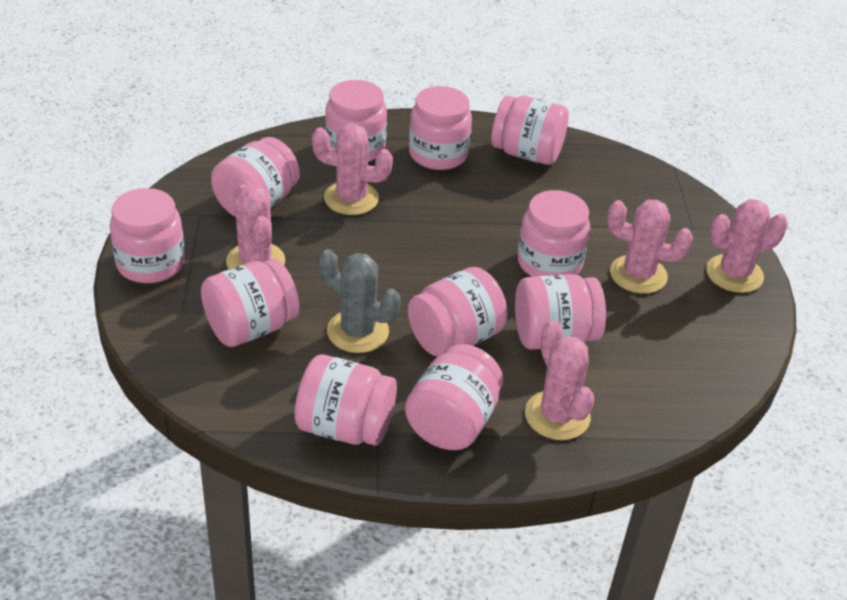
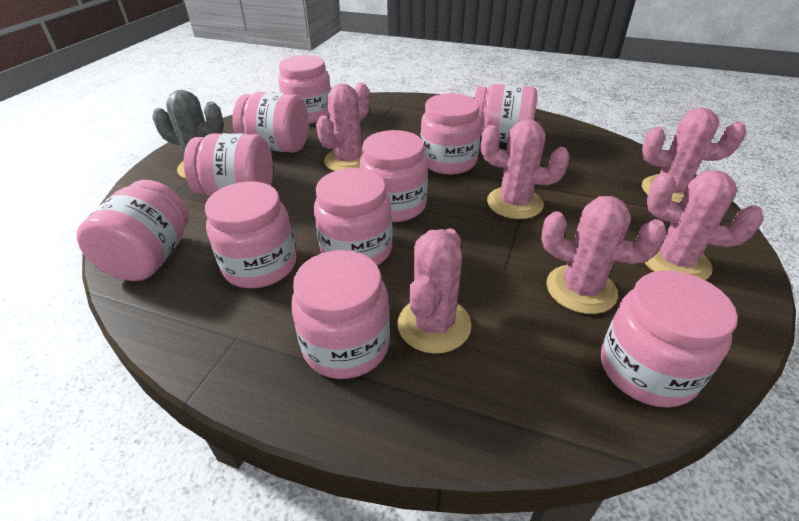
pink cactus: 5 -> 6

